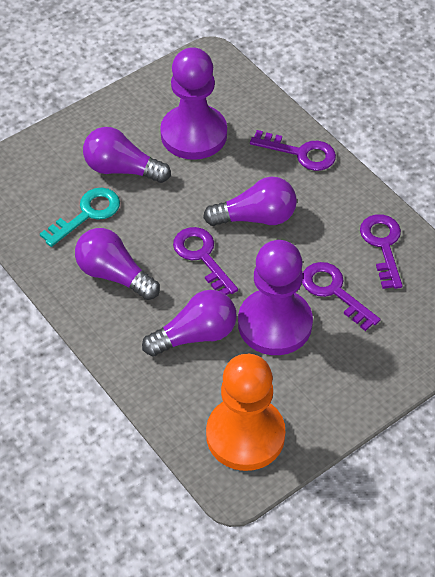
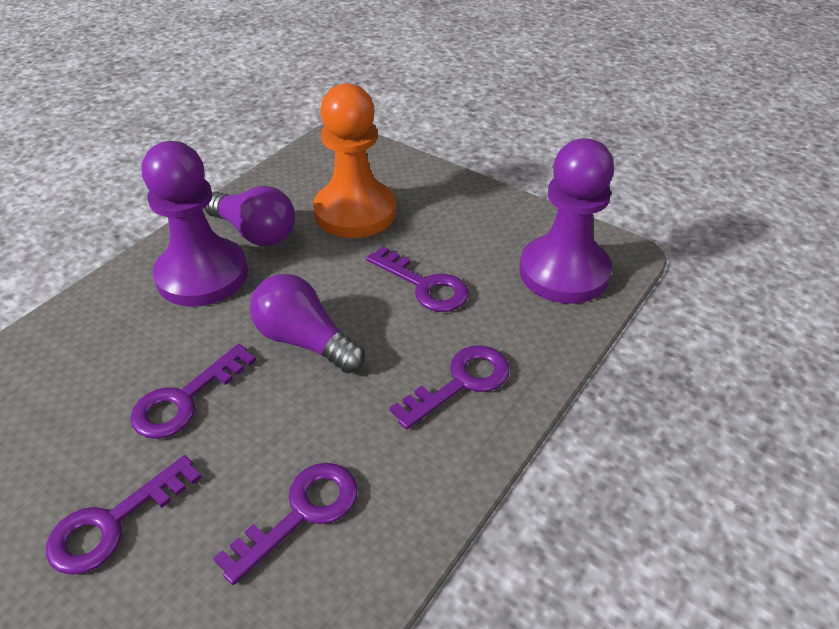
purple key: 4 -> 5
purple light bulb: 4 -> 2
turquoise key: 1 -> 0

